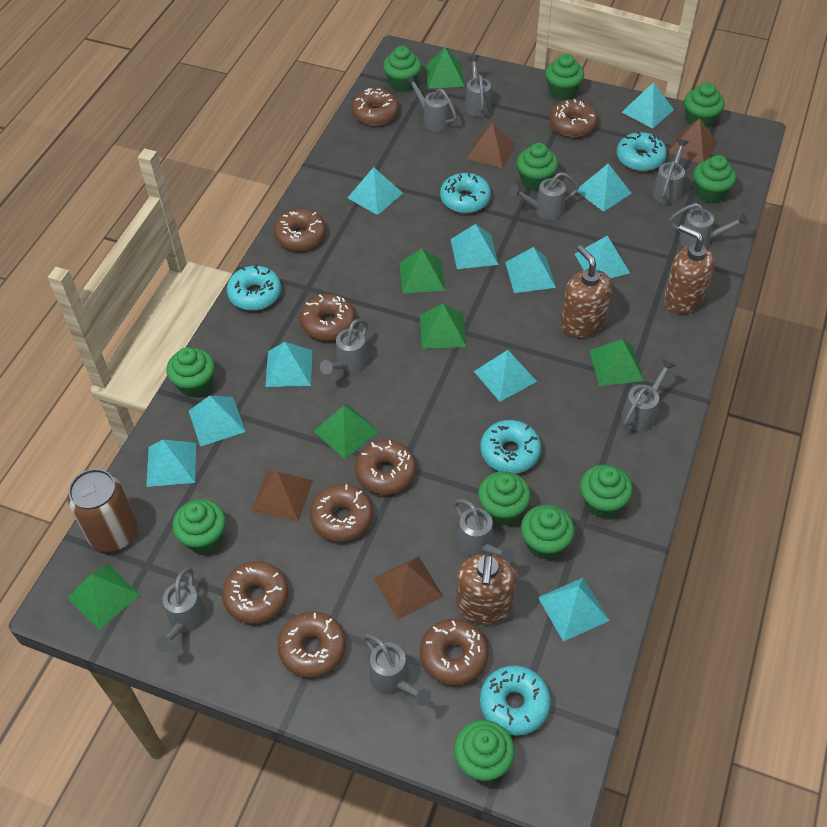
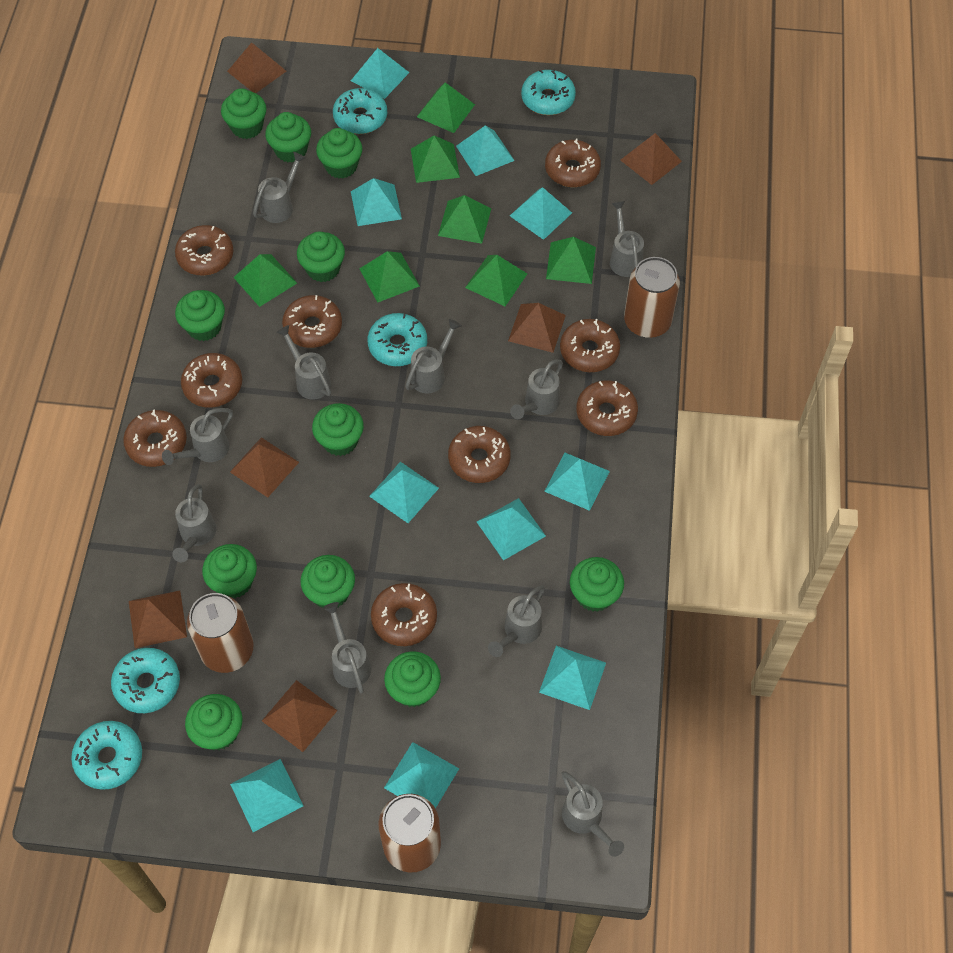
brown can: 1 -> 3
brown pyramid: 4 -> 6
brown soap dispenser: 3 -> 0
green pyramid: 6 -> 7
turquoise pyramid: 11 -> 10

